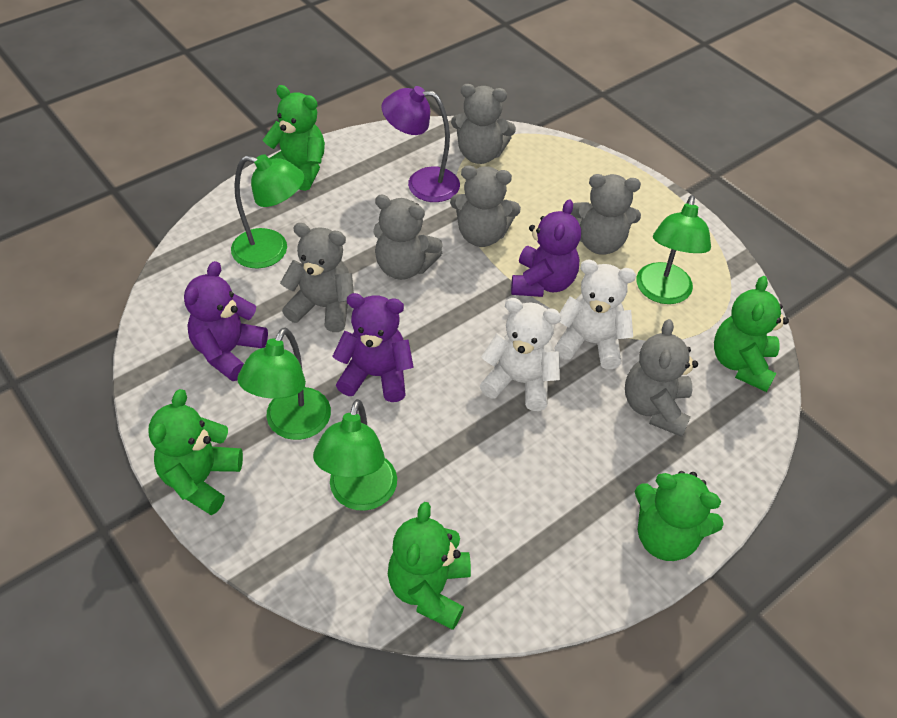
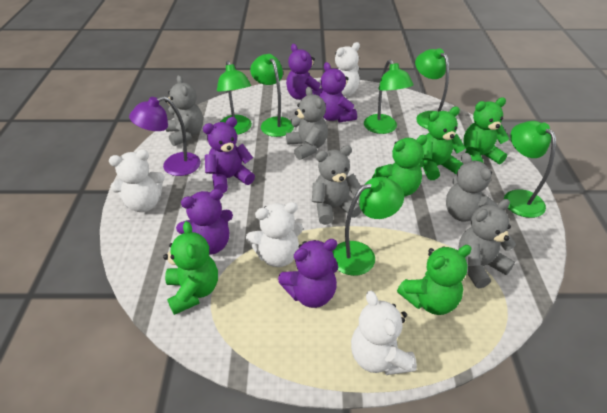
green lamp: 4 -> 6
grey teddy bear: 6 -> 5
purple teddy bear: 3 -> 5
white teddy bear: 2 -> 4

